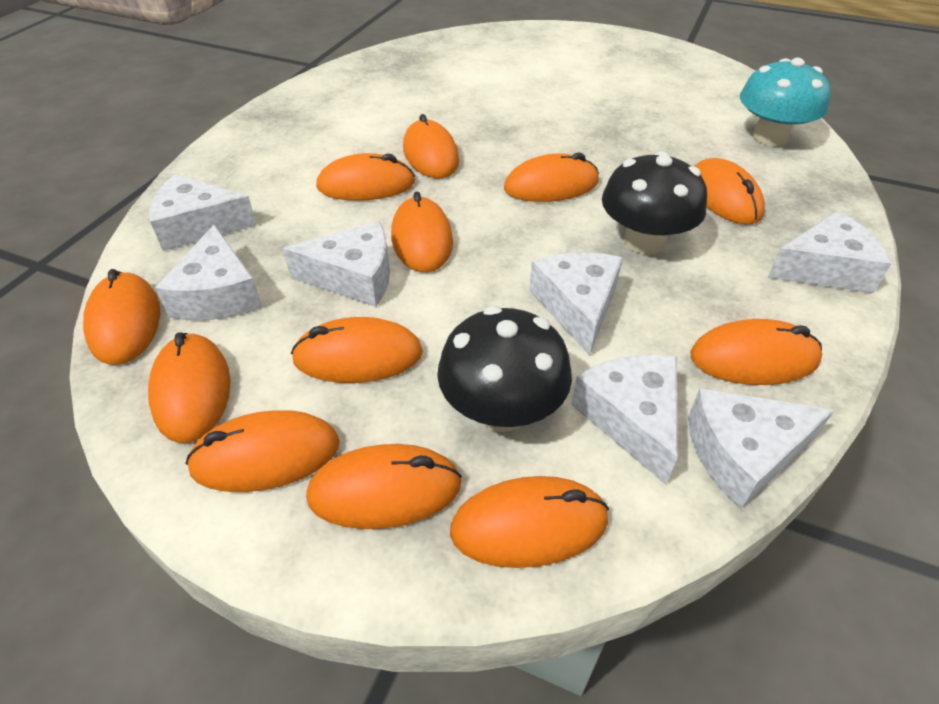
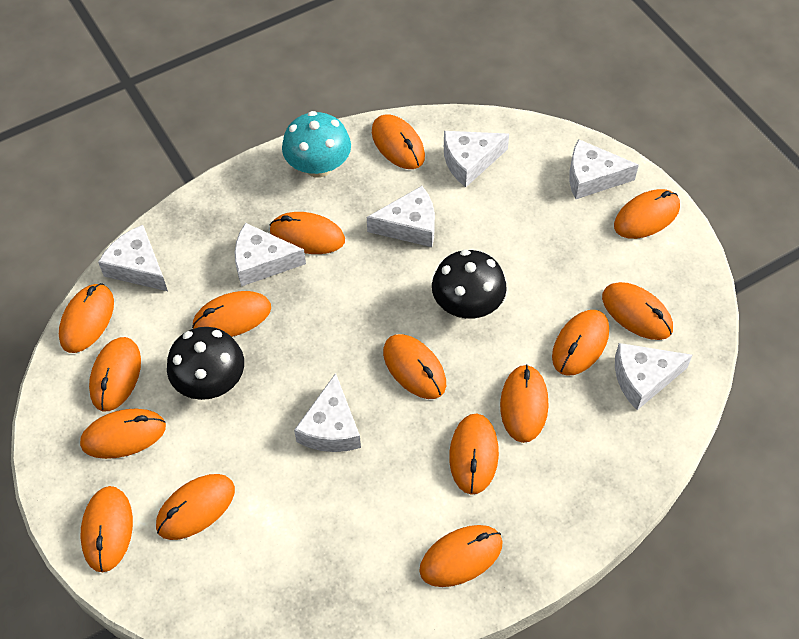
orange mouse: 12 -> 15

